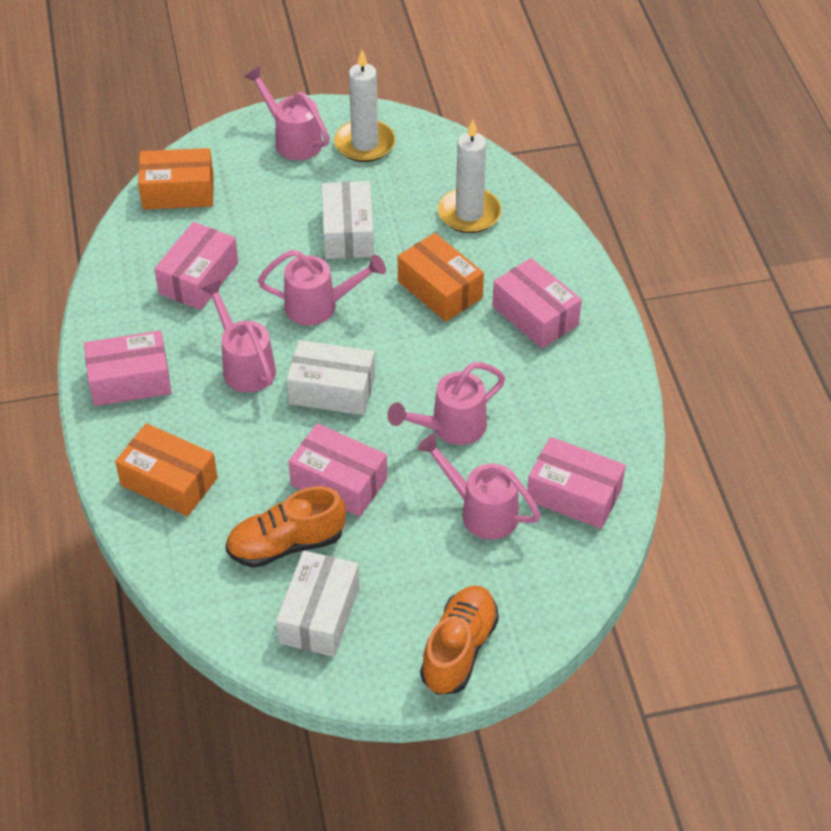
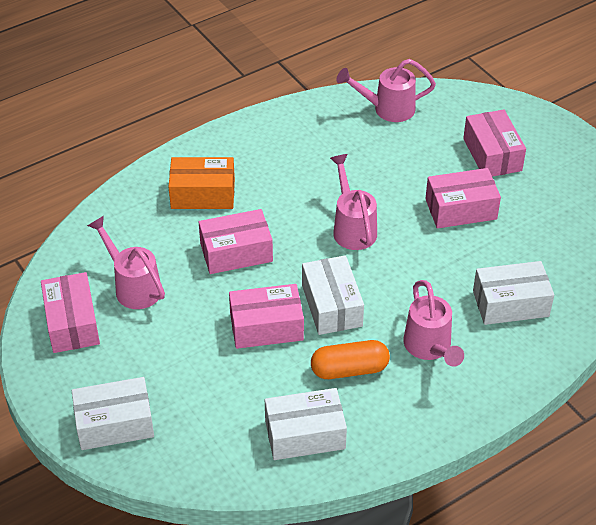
orange box: 3 -> 1
orange capsule: 0 -> 1
orange shoe: 2 -> 0
pink watering can: 5 -> 4
white box: 3 -> 4
white candle: 2 -> 0

